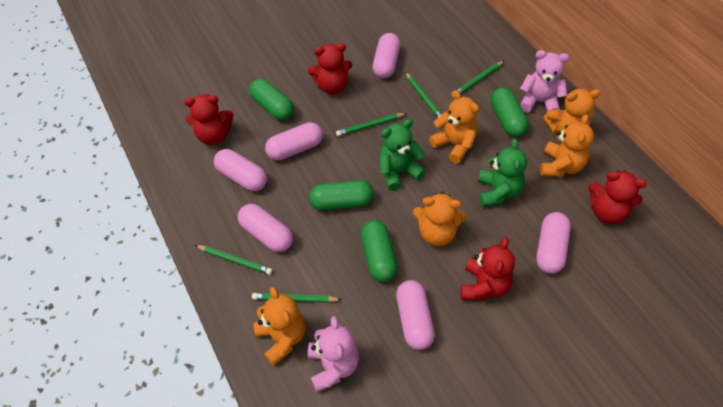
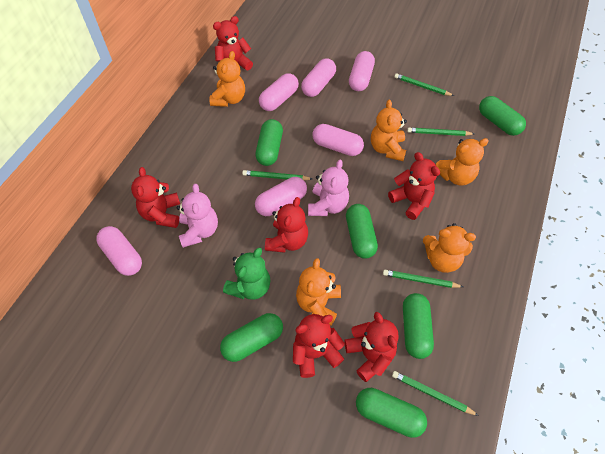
green capsule: 4 -> 6
green teddy bear: 2 -> 1
red teddy bear: 4 -> 6

